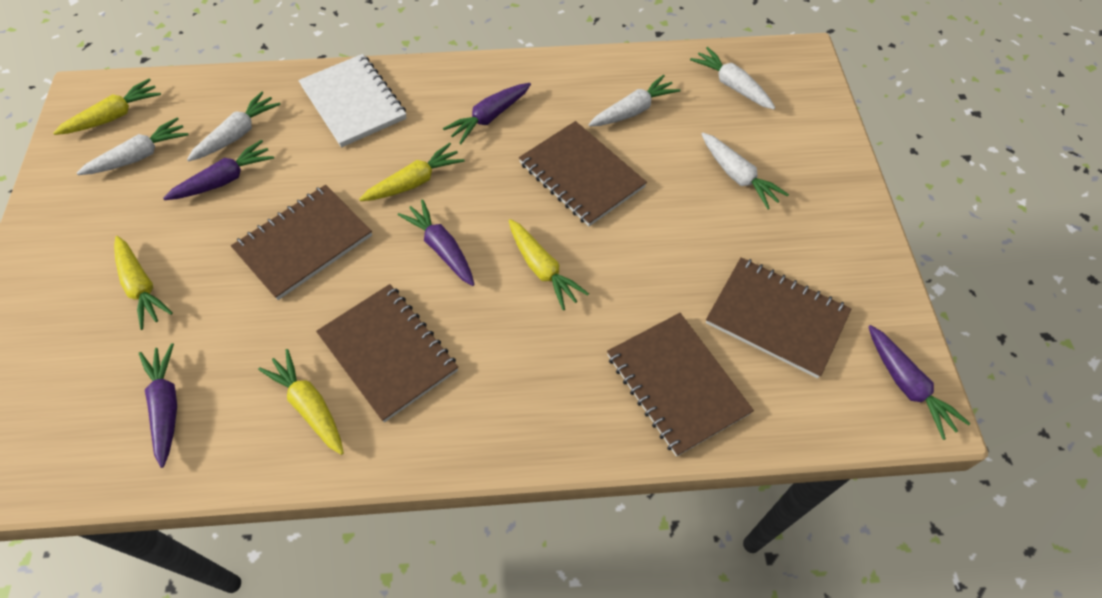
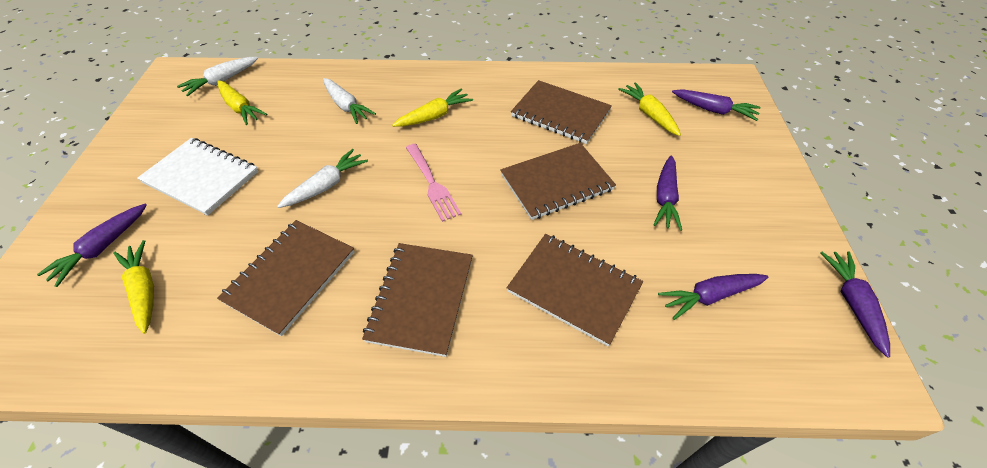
pink fork: 0 -> 1
white carrot: 5 -> 3
yellow carrot: 5 -> 4

